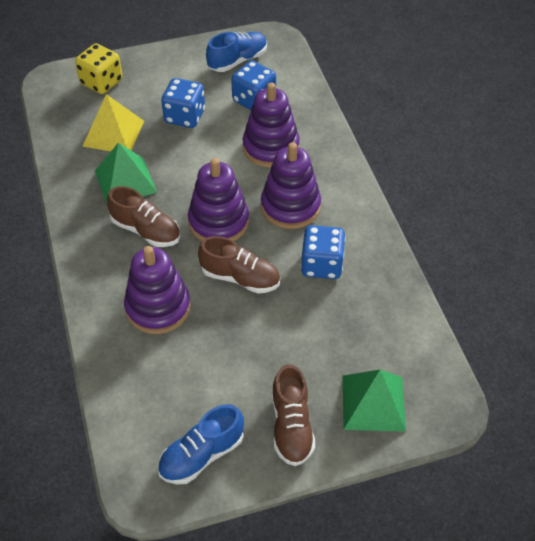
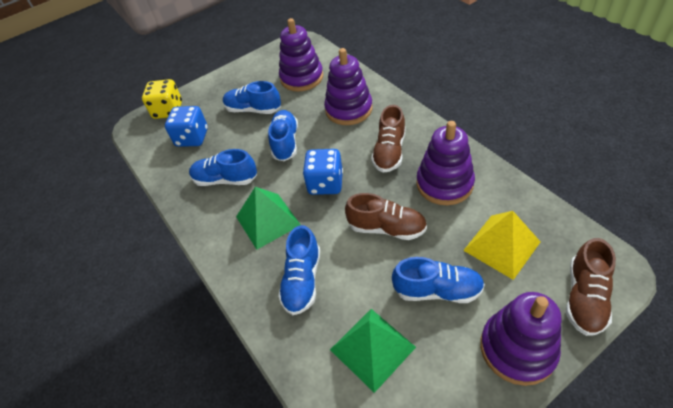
blue dice: 3 -> 2
blue shoe: 2 -> 5

